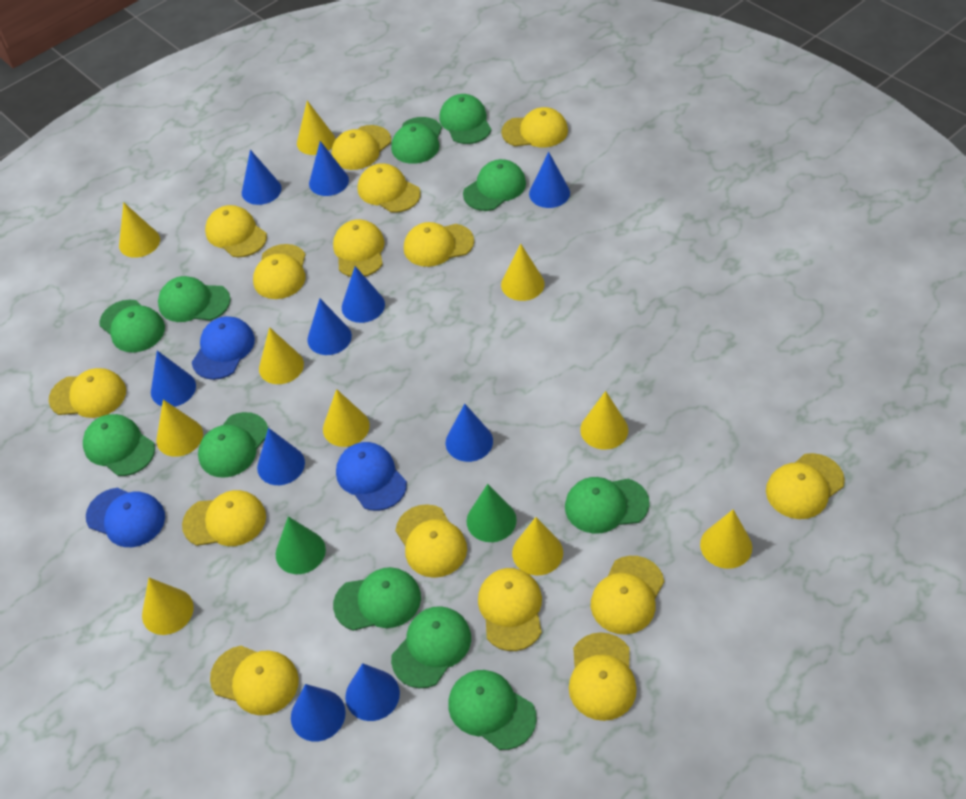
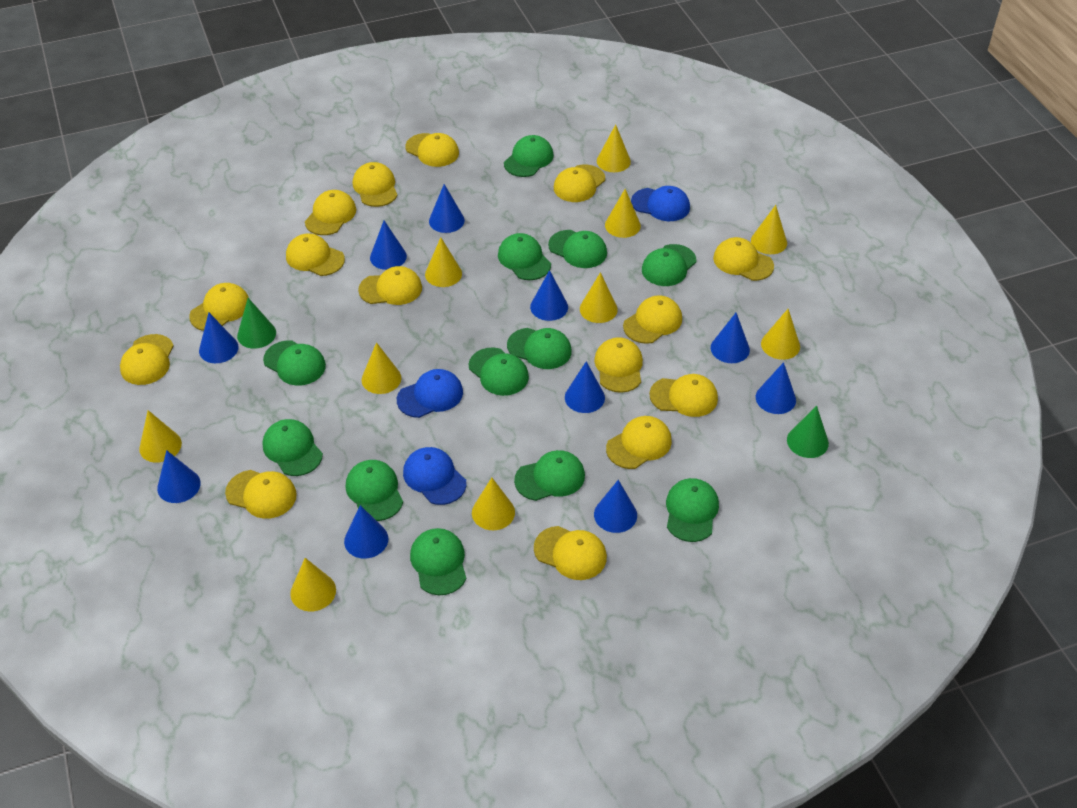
green cap: 11 -> 12

